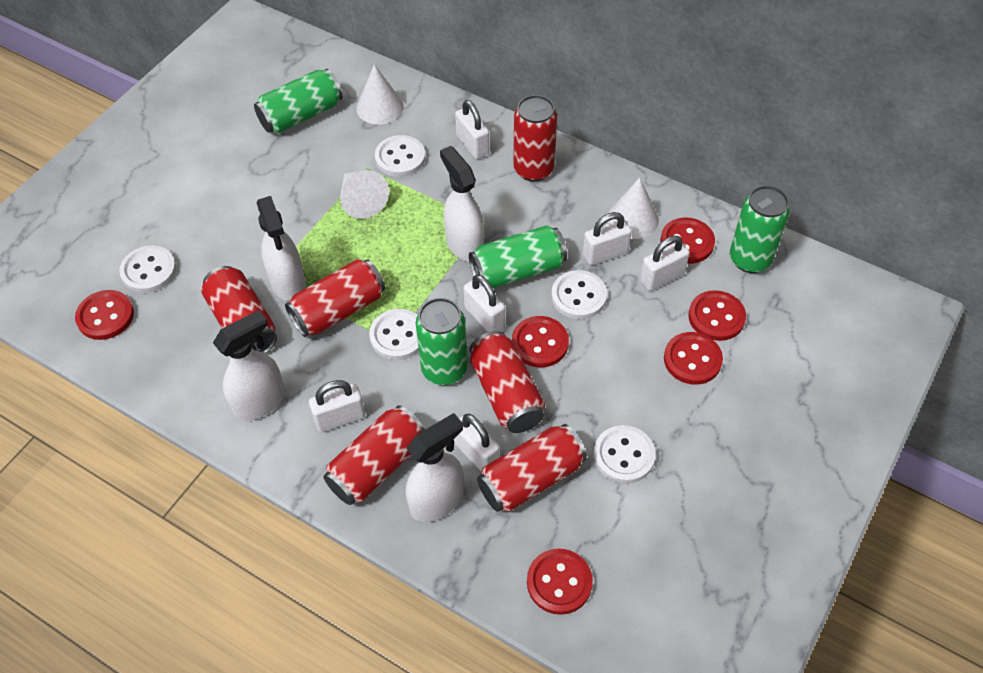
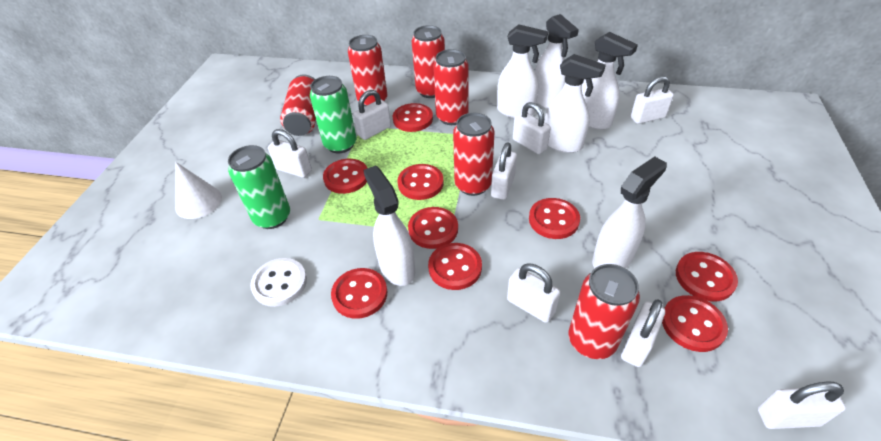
green can: 4 -> 2
red button: 6 -> 9
white button: 5 -> 1
white cone: 3 -> 1
white padlock: 6 -> 8
white spray bottle: 4 -> 6

